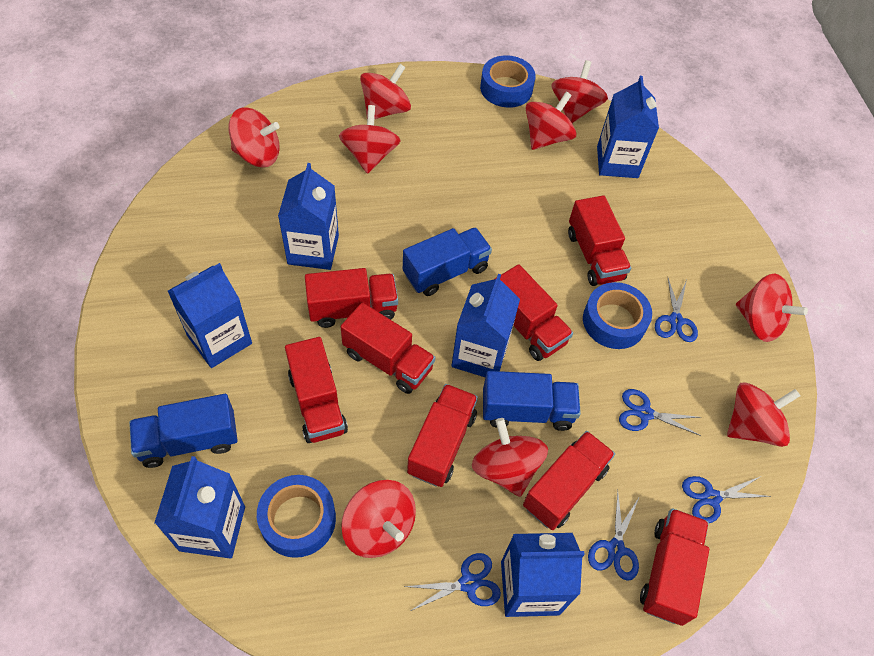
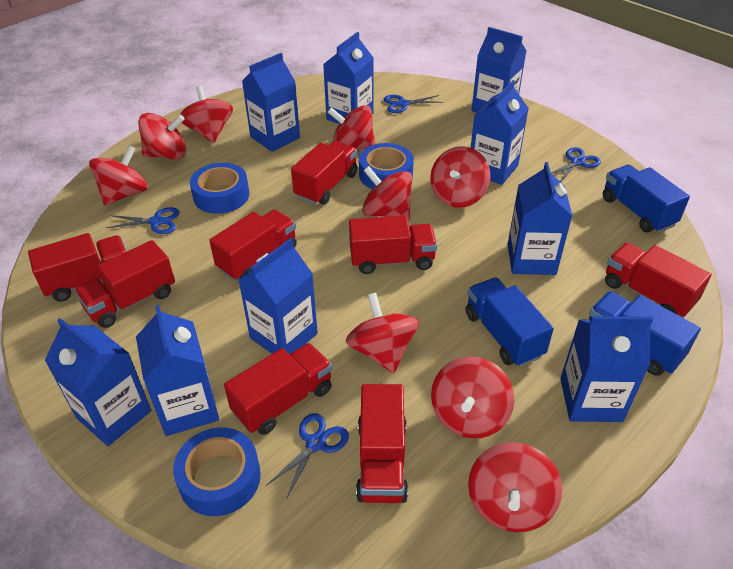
blue carton: 6 -> 9
blue scissors: 5 -> 4

